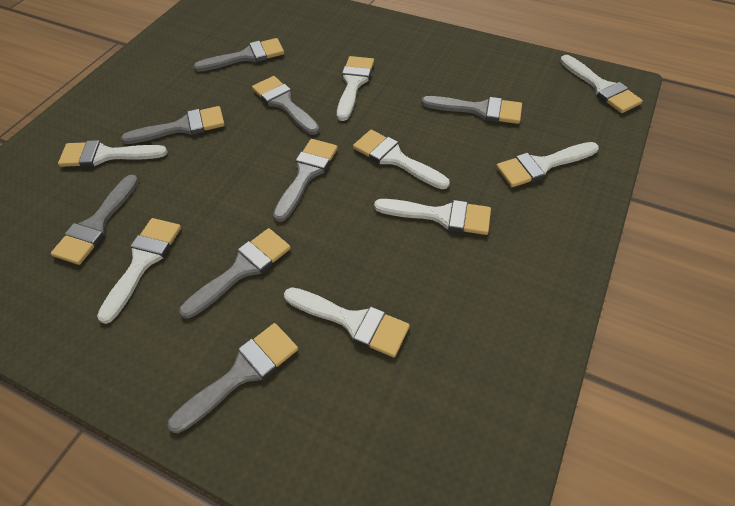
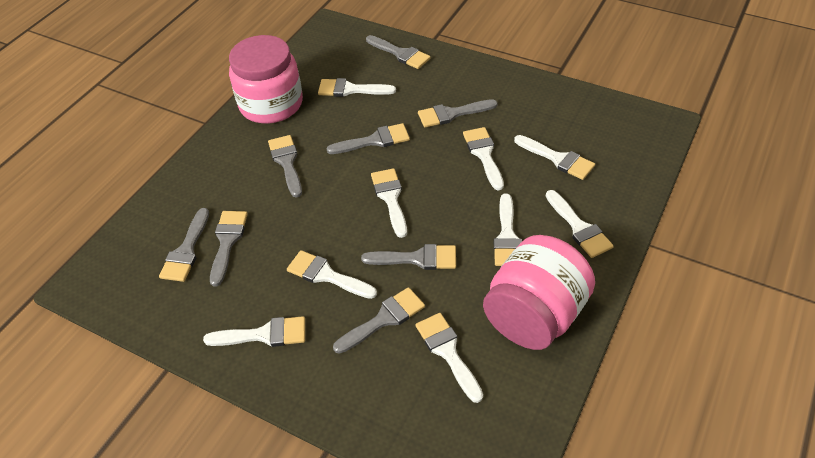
pink jar: 0 -> 2
white brush: 8 -> 9

